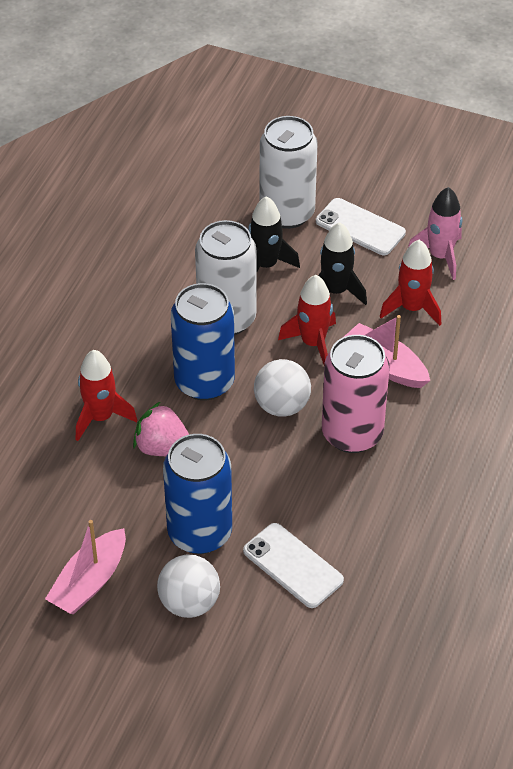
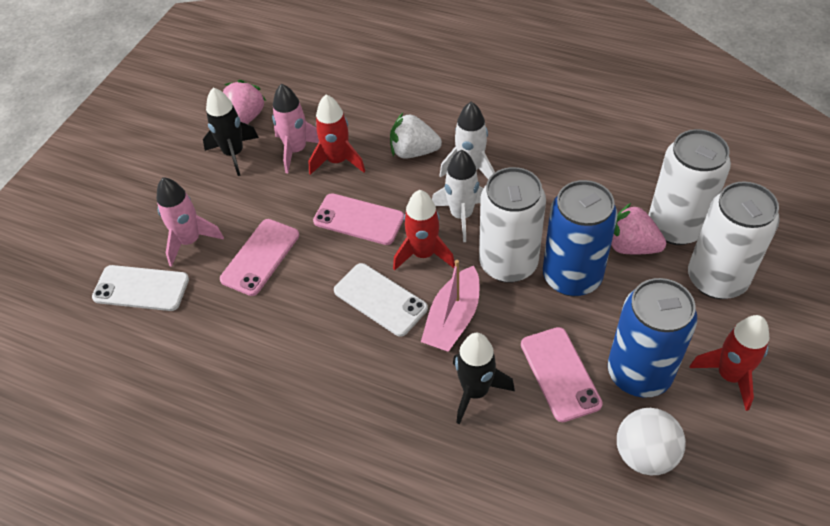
pink boat: 2 -> 1
pink can: 1 -> 0
pink phone: 0 -> 3
pink rocket: 1 -> 2
pink strawberry: 1 -> 2
white ball: 2 -> 1
white can: 2 -> 3
white rocket: 0 -> 2
white strawberry: 0 -> 1

